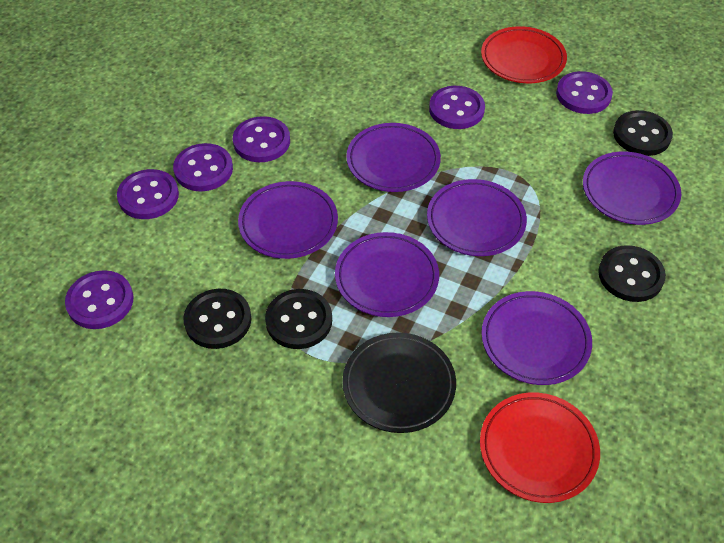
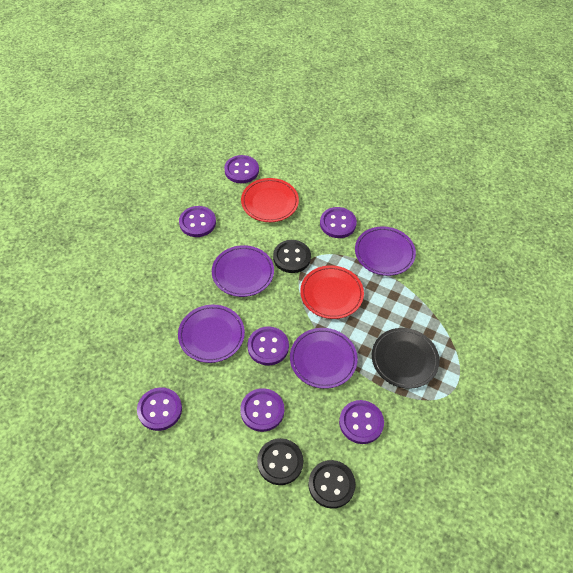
black button: 4 -> 3
purple button: 6 -> 7
purple plate: 6 -> 4

